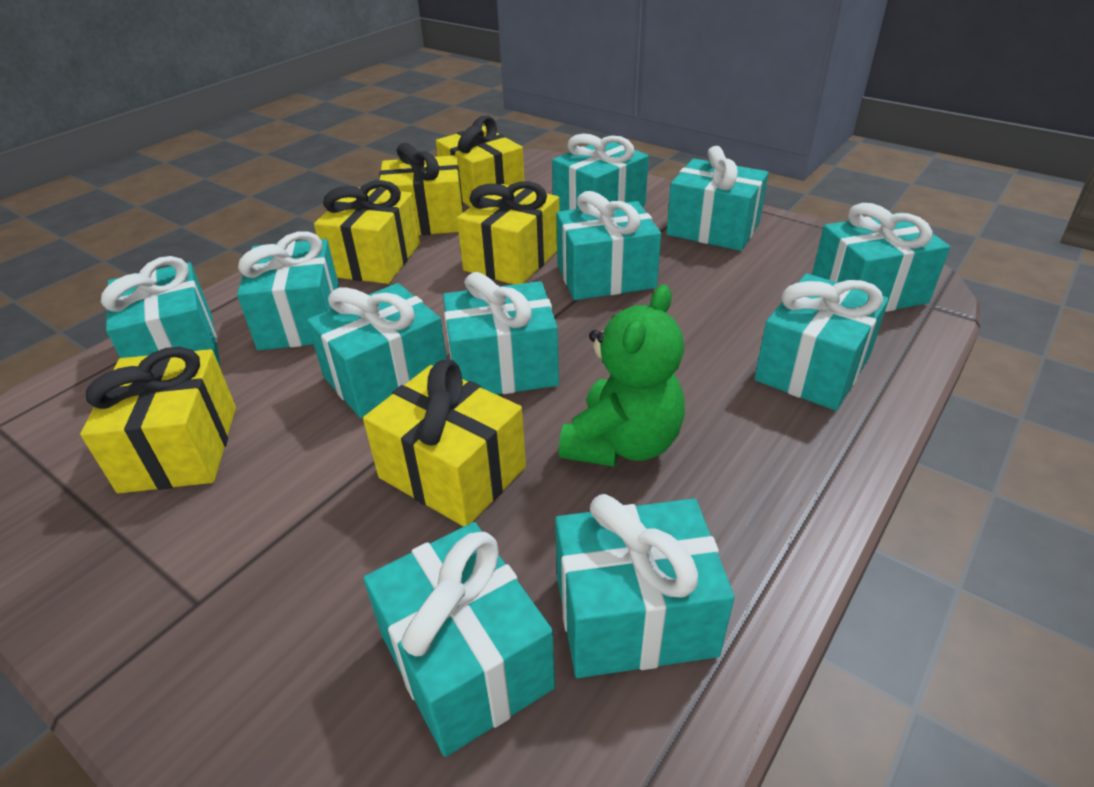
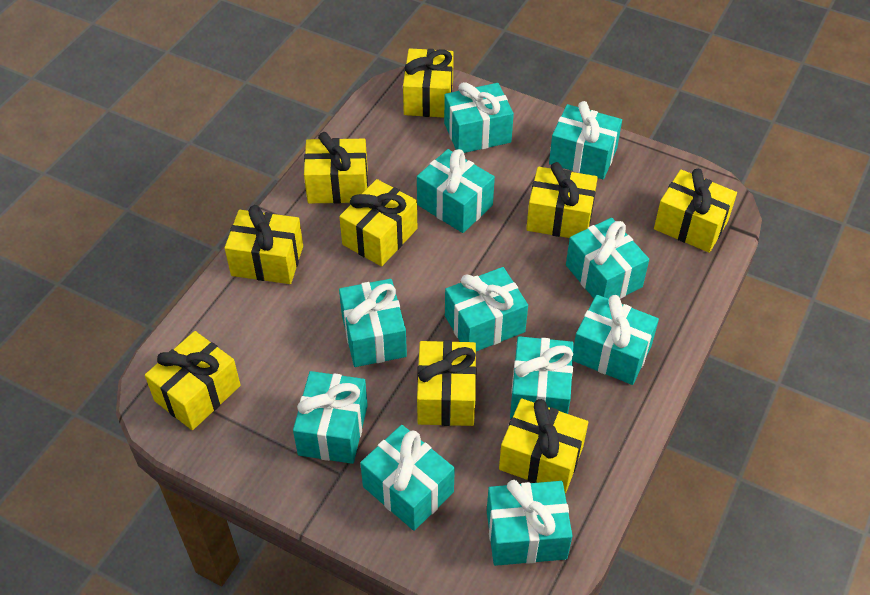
green teddy bear: 1 -> 0
yellow gift: 6 -> 9

